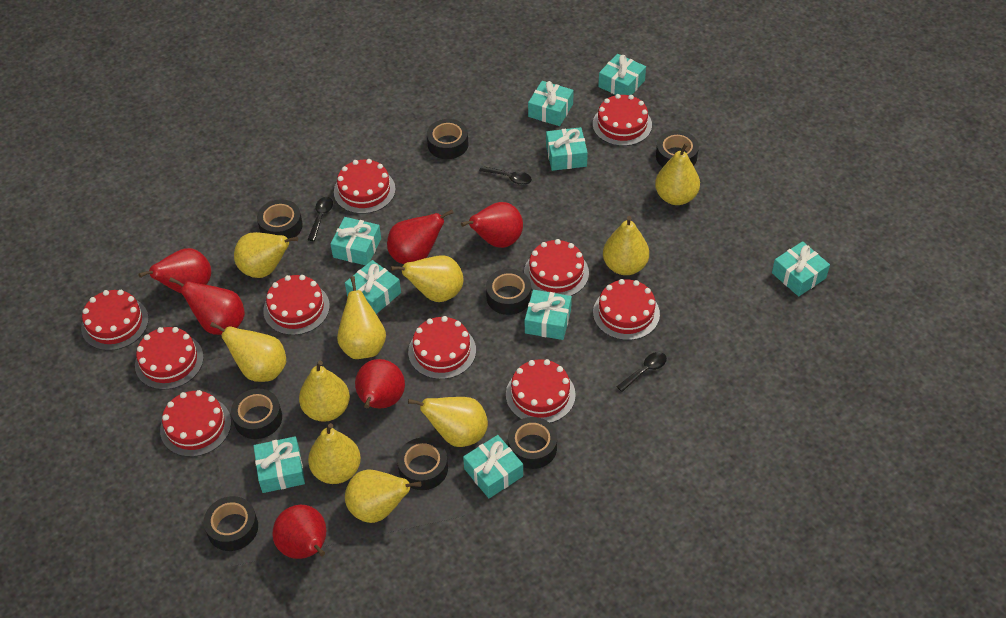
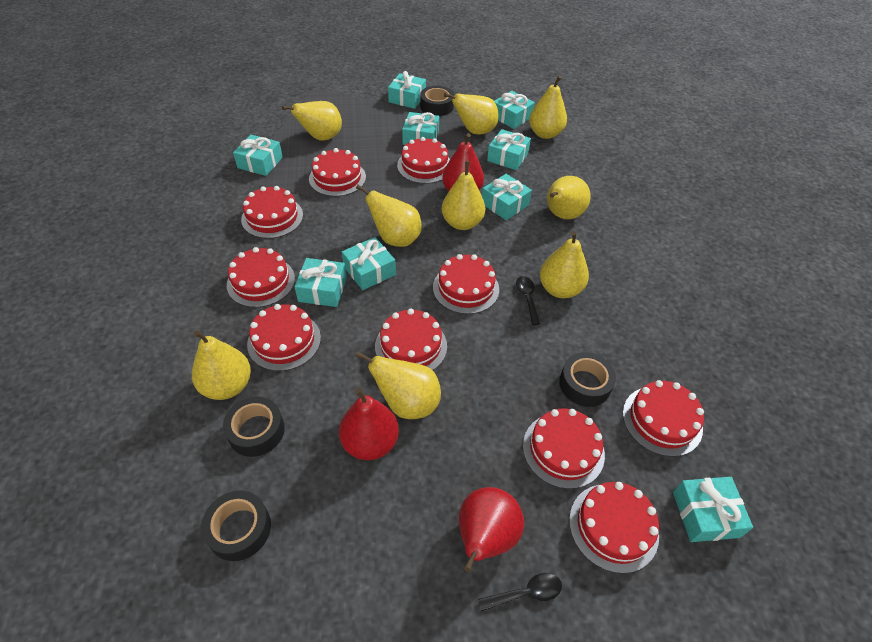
black spoon: 3 -> 2
black tape: 8 -> 4
red pear: 6 -> 3
yellow pear: 10 -> 9

